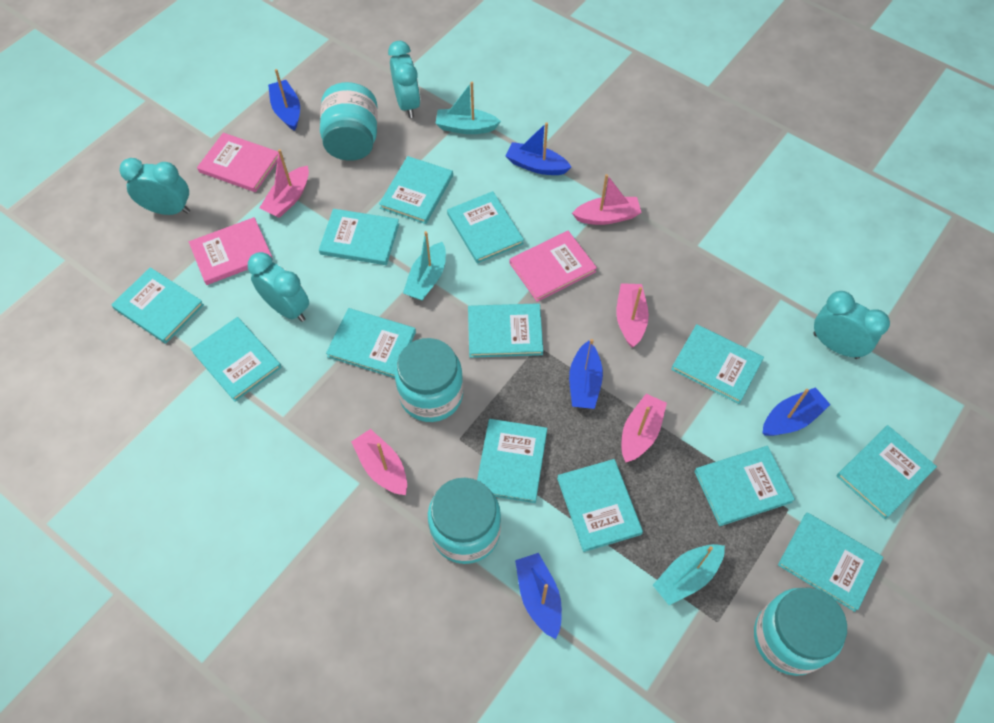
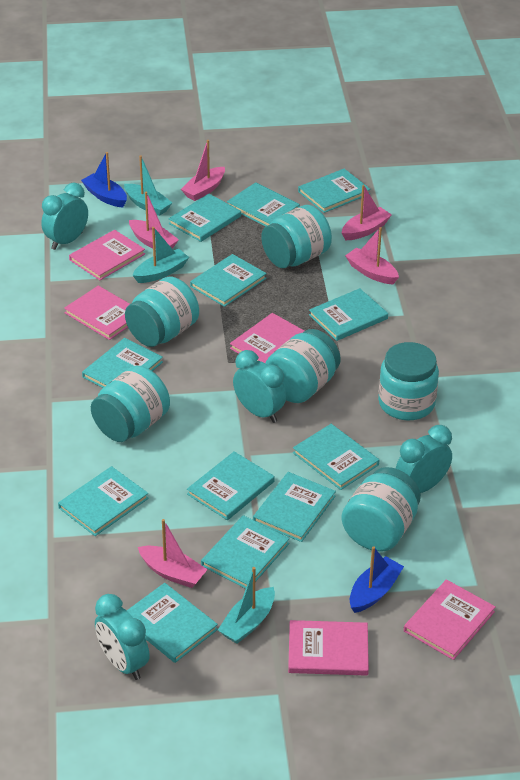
blue boat: 5 -> 2
pink book: 3 -> 5
turquoise book: 13 -> 12
turquoise jar: 4 -> 6

